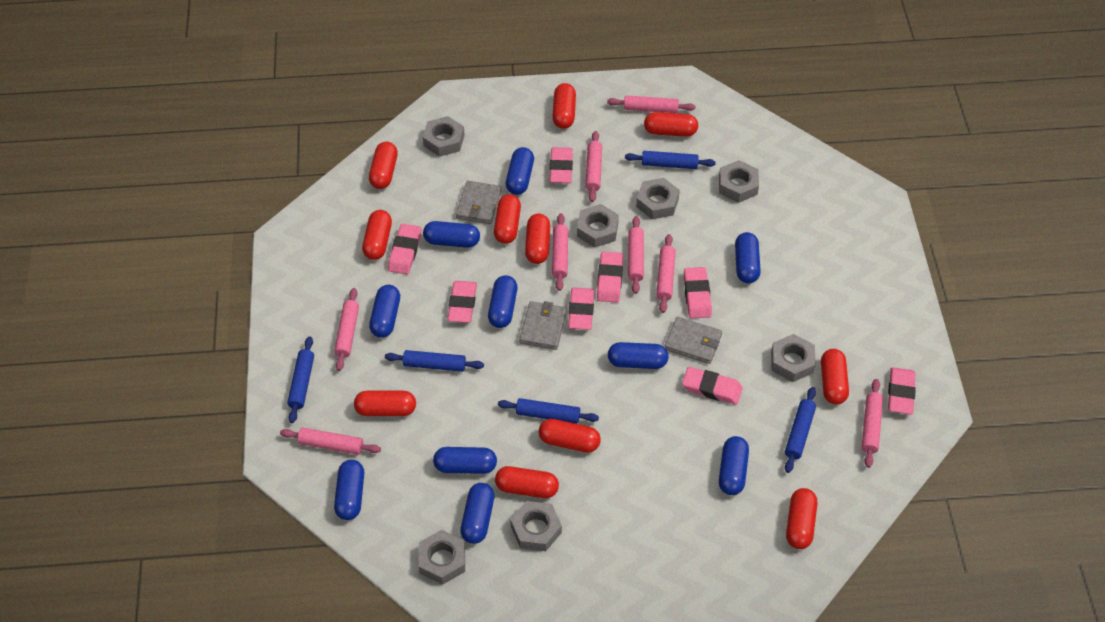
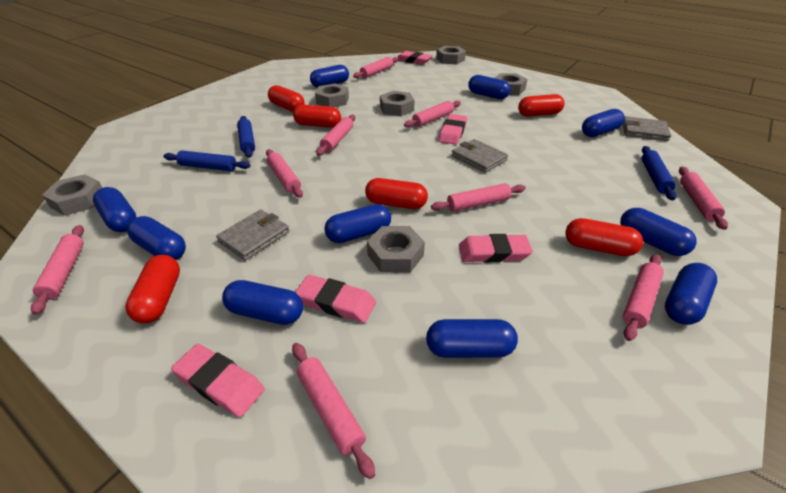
blue rolling pin: 5 -> 3
grey nut: 7 -> 6
pink eraser: 8 -> 5
pink rolling pin: 8 -> 9
red capsule: 11 -> 6

